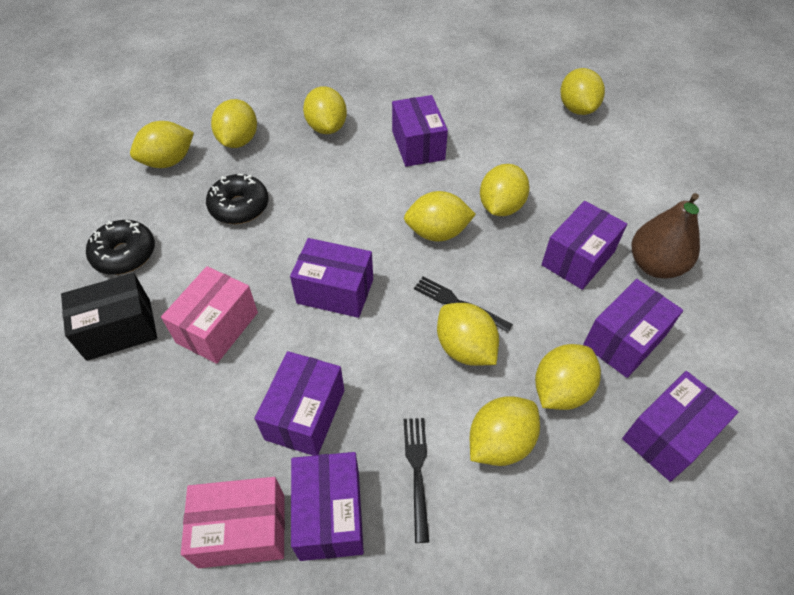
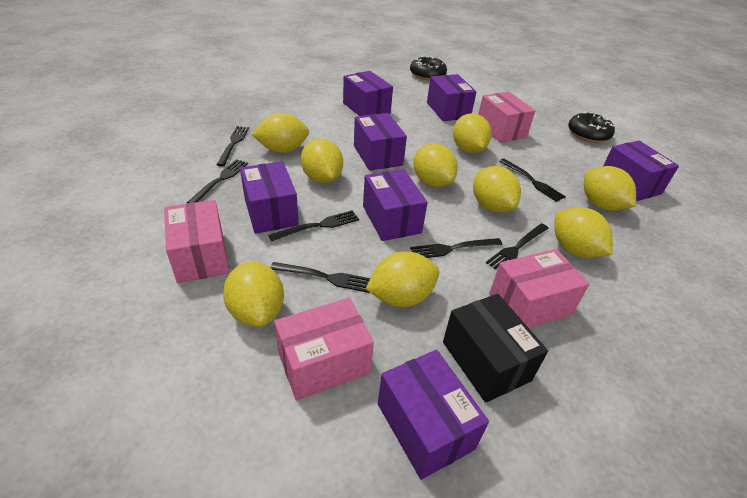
black fork: 2 -> 7
brown pear: 1 -> 0
pink box: 2 -> 4

